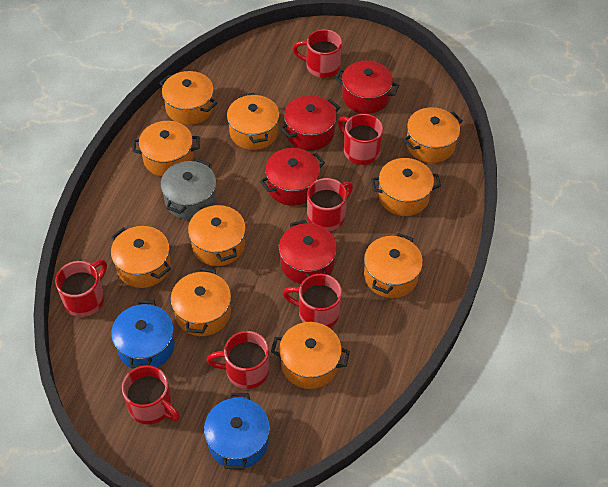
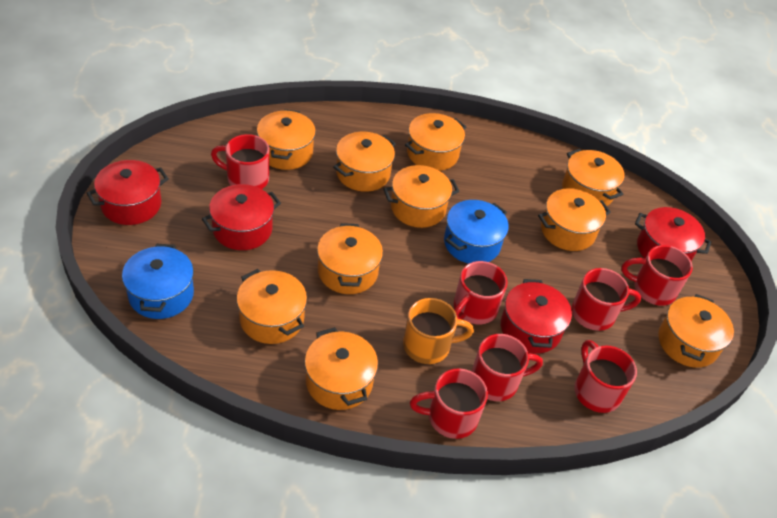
grey pot: 1 -> 0
orange mug: 0 -> 1

